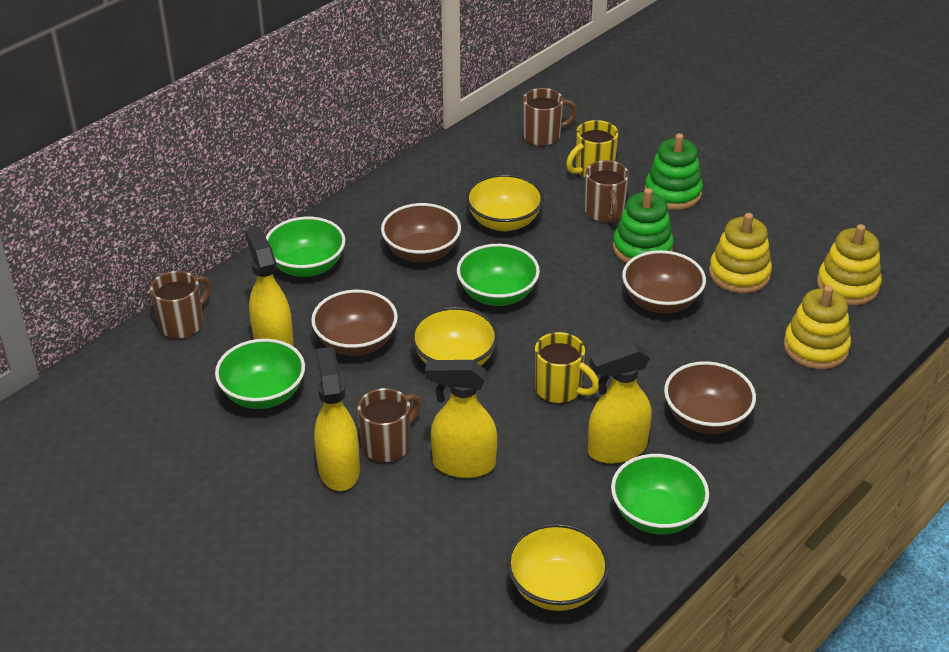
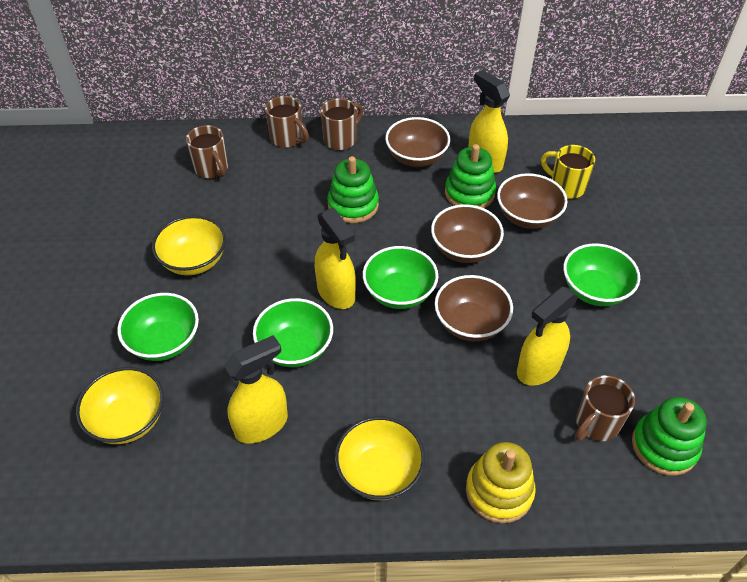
green stacking toy: 2 -> 3
yellow mug: 2 -> 1
yellow stacking toy: 3 -> 1

